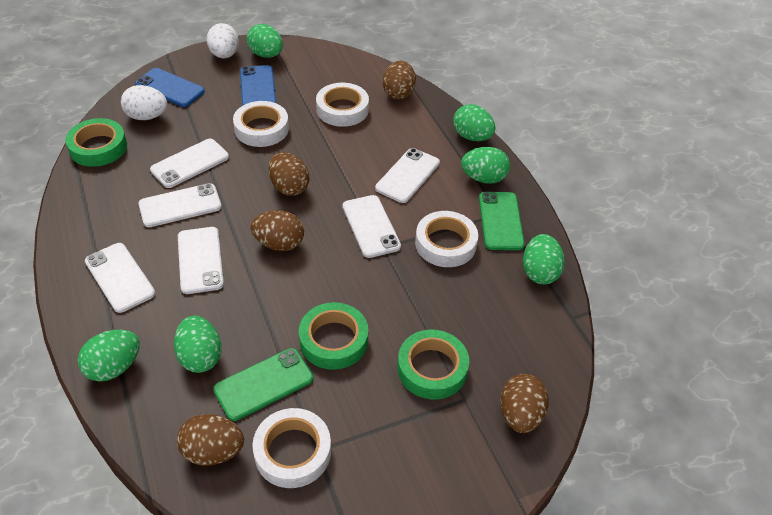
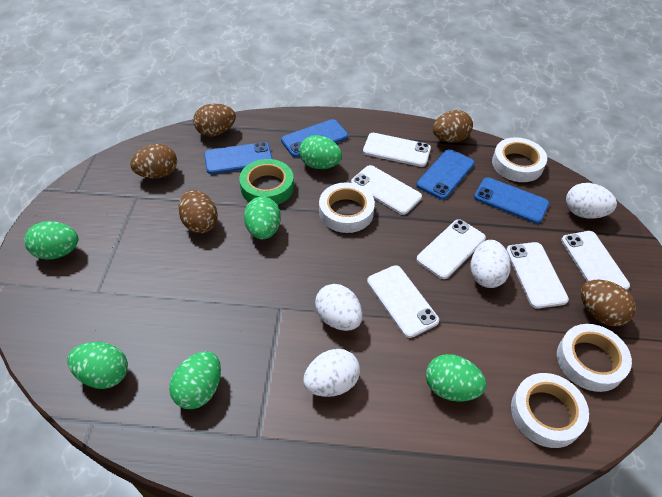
blue phone: 2 -> 4
green phone: 2 -> 0
green tape: 3 -> 1
white egg: 2 -> 4

